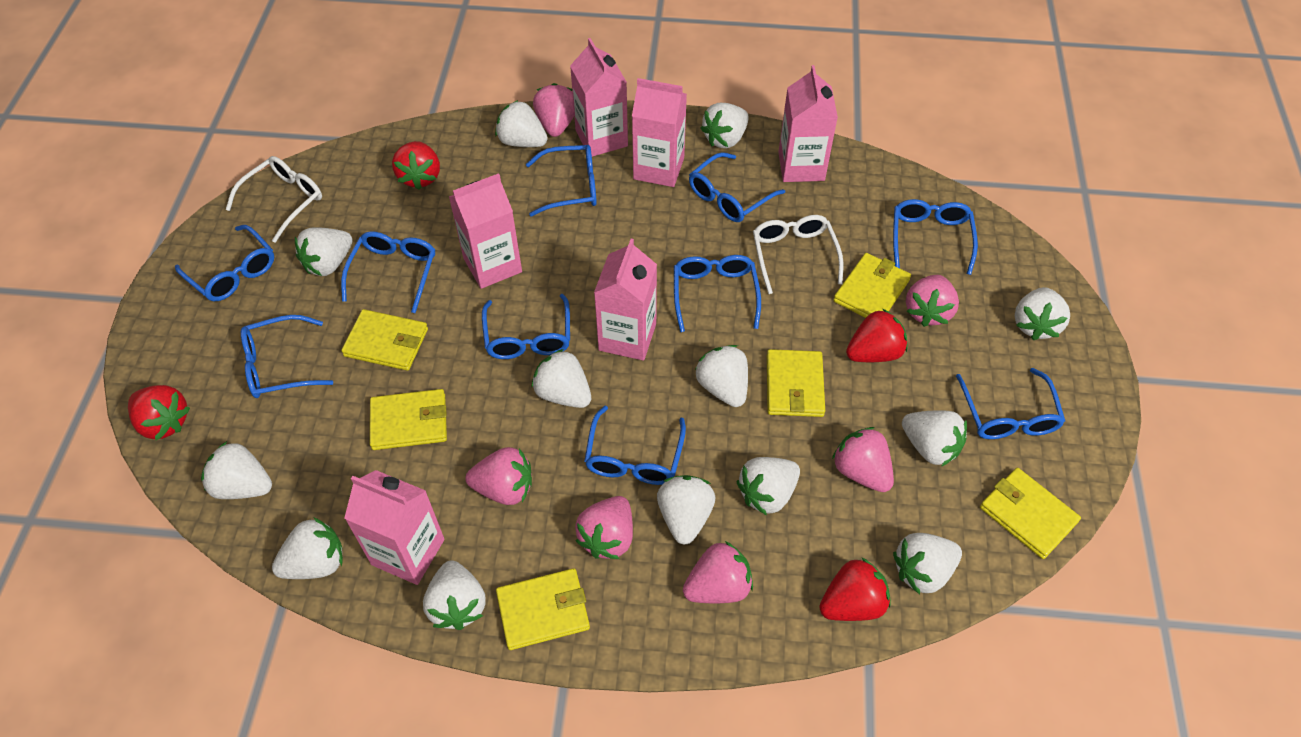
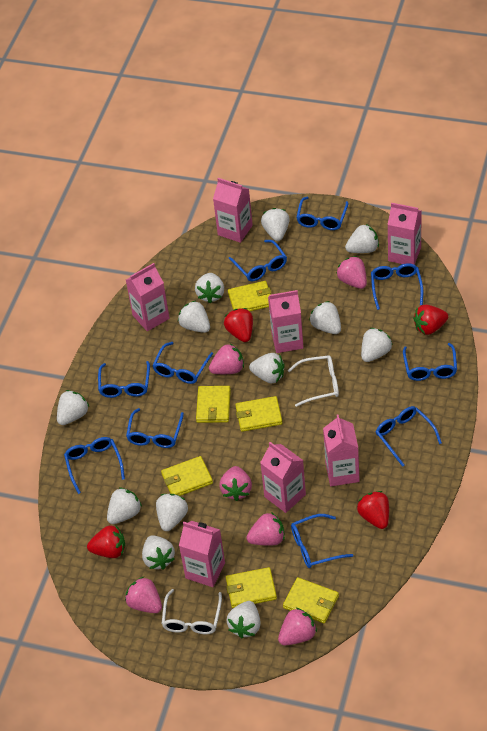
pink carton: 6 -> 7
white strawberry: 13 -> 12

